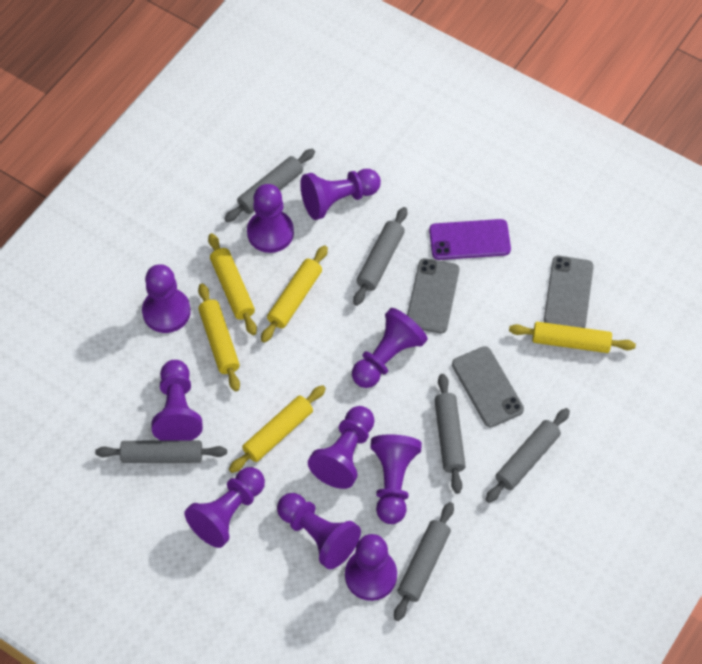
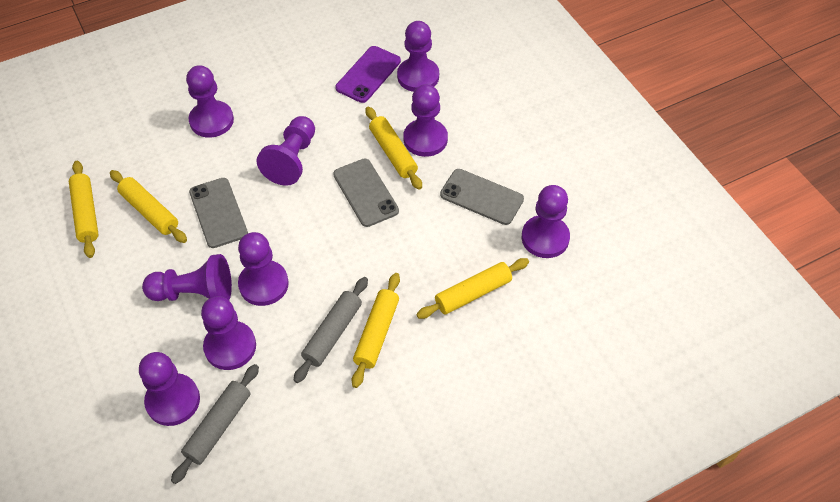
grey rolling pin: 6 -> 2
purple pawn: 10 -> 9

